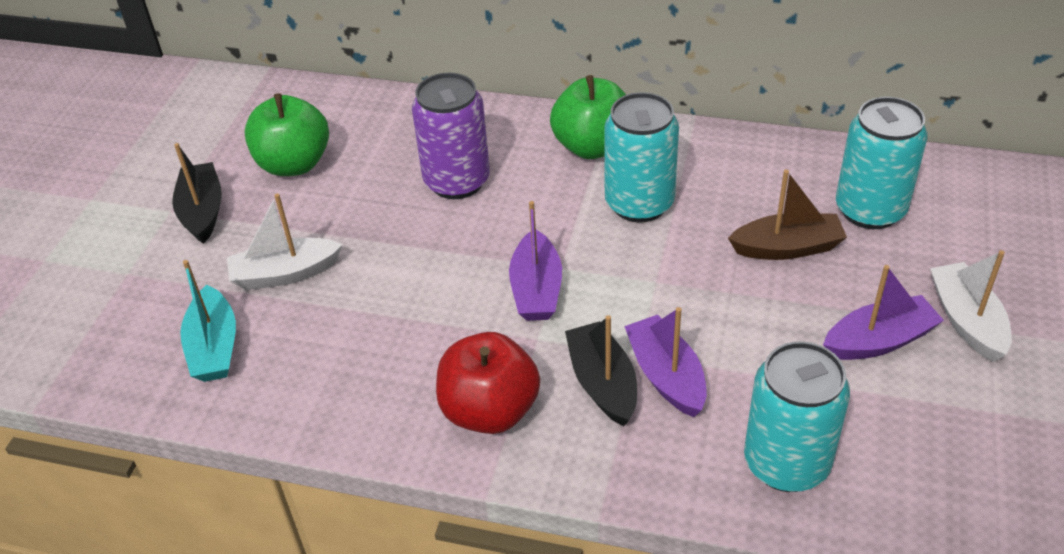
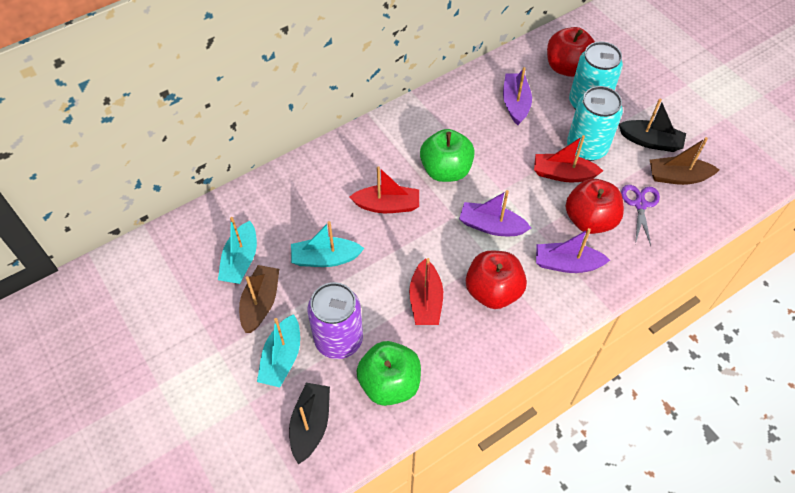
brown boat: 1 -> 2
purple scissors: 0 -> 1
red apple: 1 -> 3
red boat: 0 -> 3
turquoise boat: 1 -> 3
turquoise can: 3 -> 2
white boat: 2 -> 0

